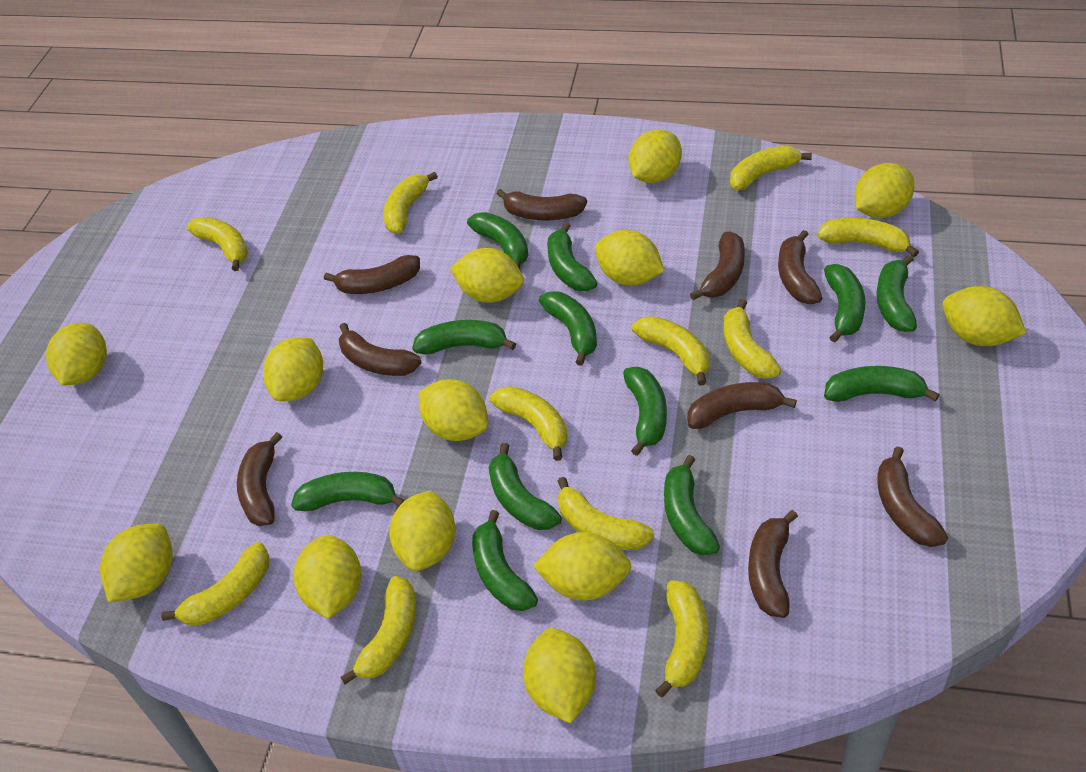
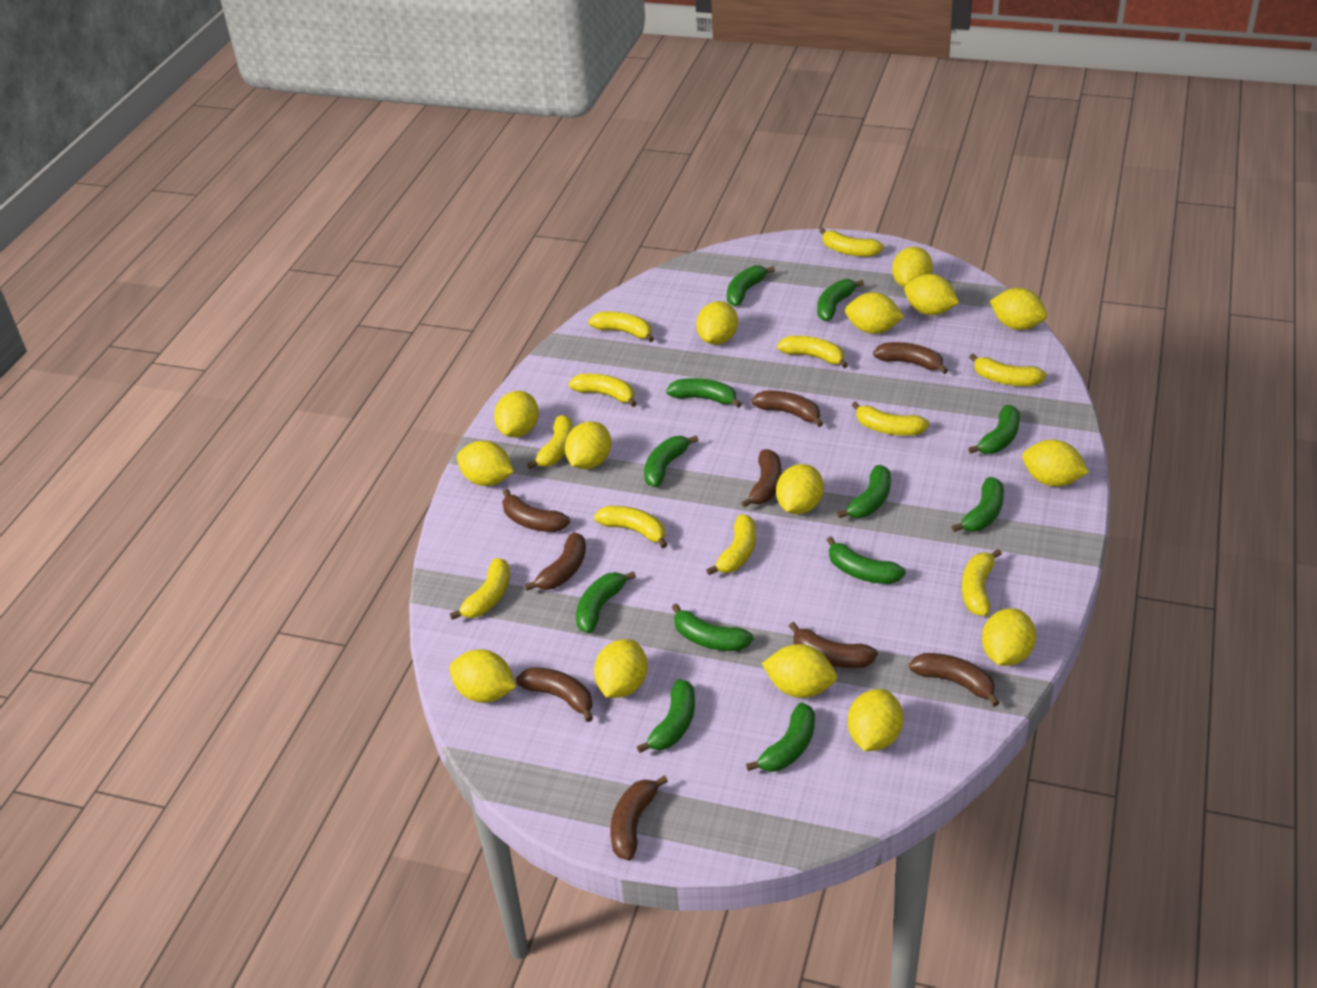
yellow lemon: 13 -> 15

